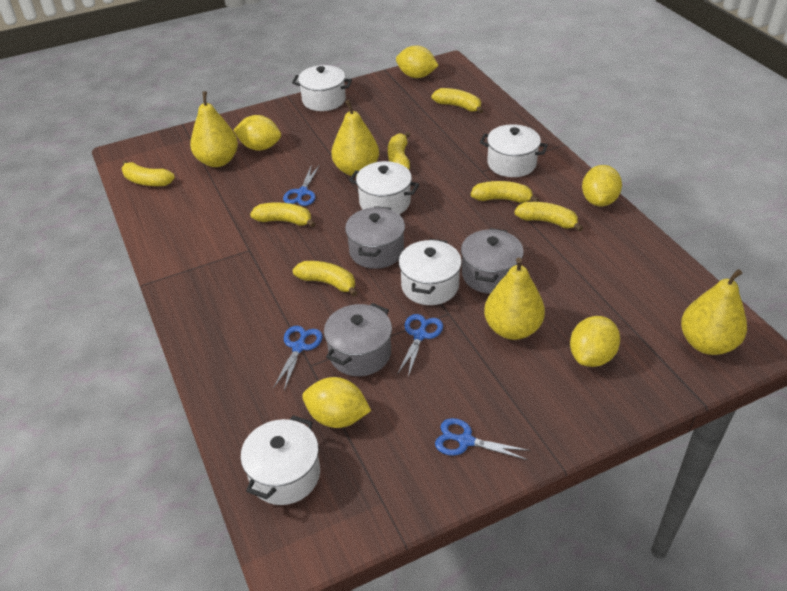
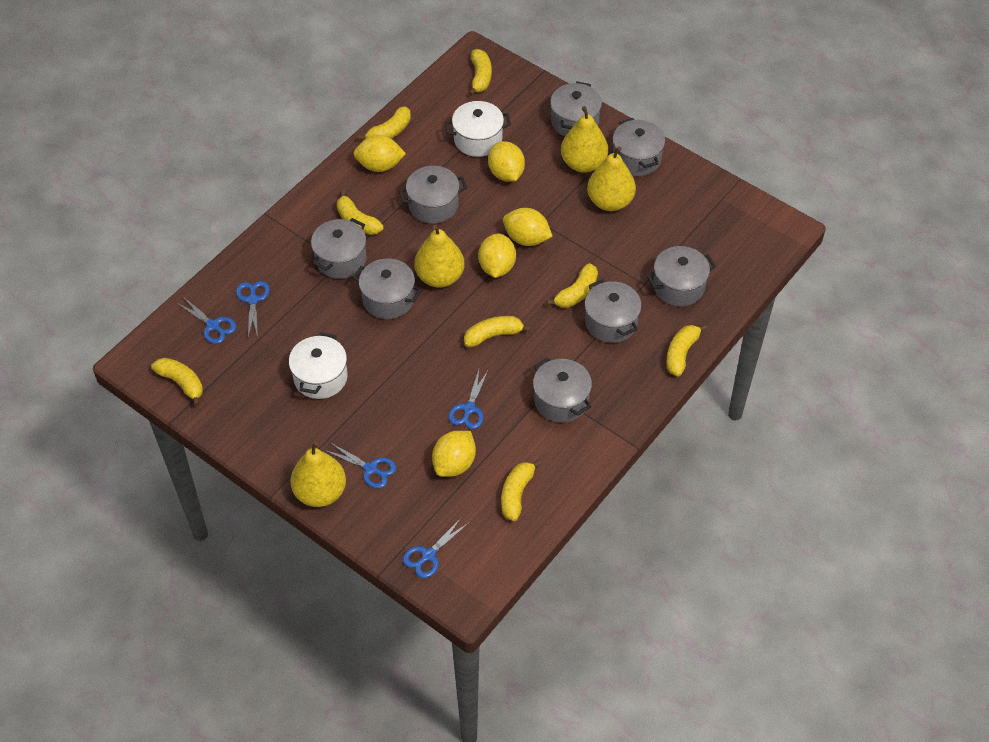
blue scissors: 4 -> 5
grey pot: 3 -> 8
white pot: 5 -> 2
yellow banana: 7 -> 8

